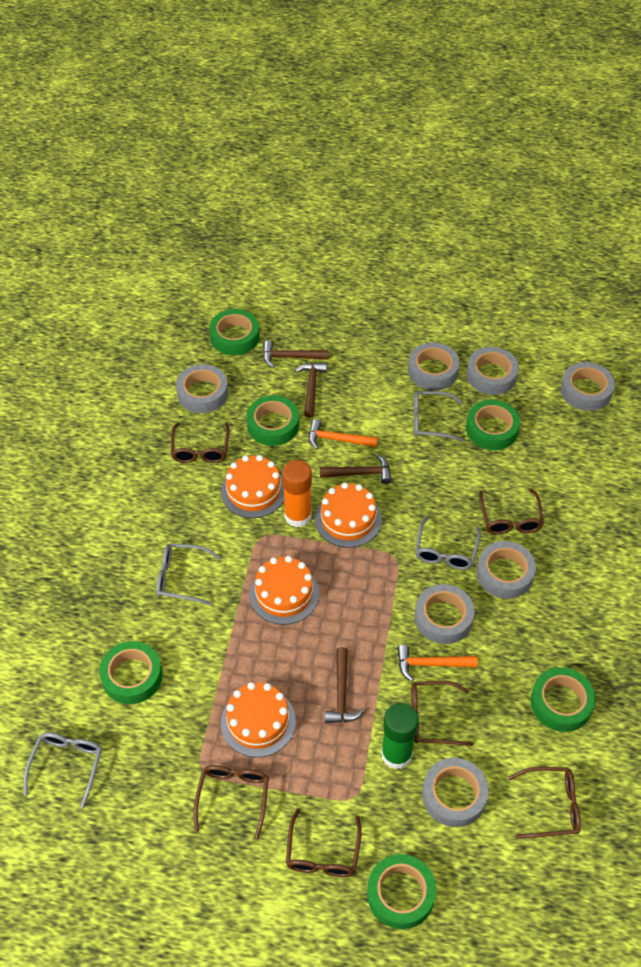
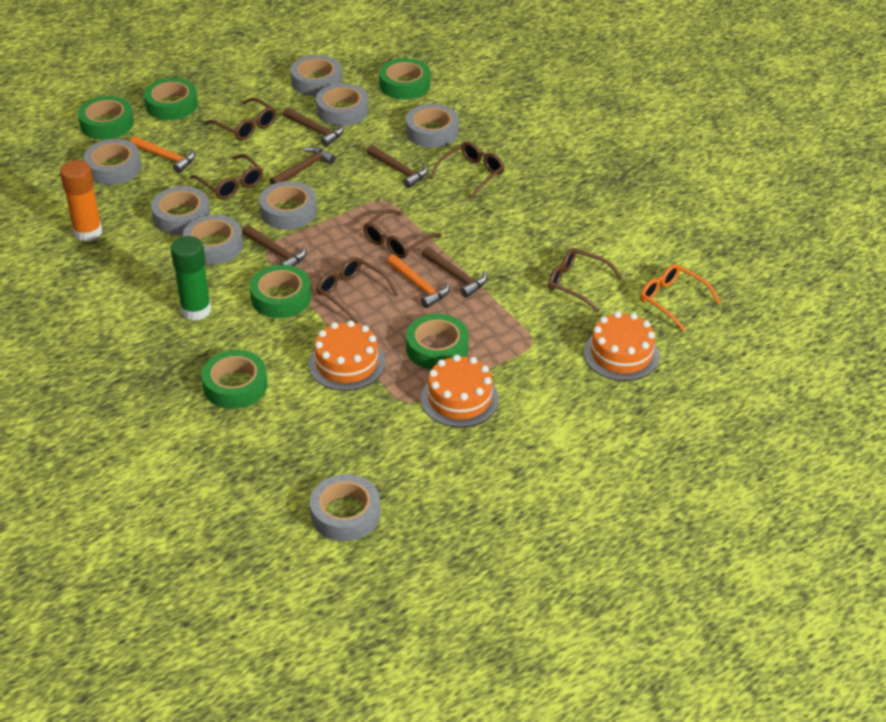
brown hammer: 4 -> 5
grey glasses: 4 -> 0
grey tape: 7 -> 8
orange cake: 4 -> 3
orange glasses: 0 -> 1

